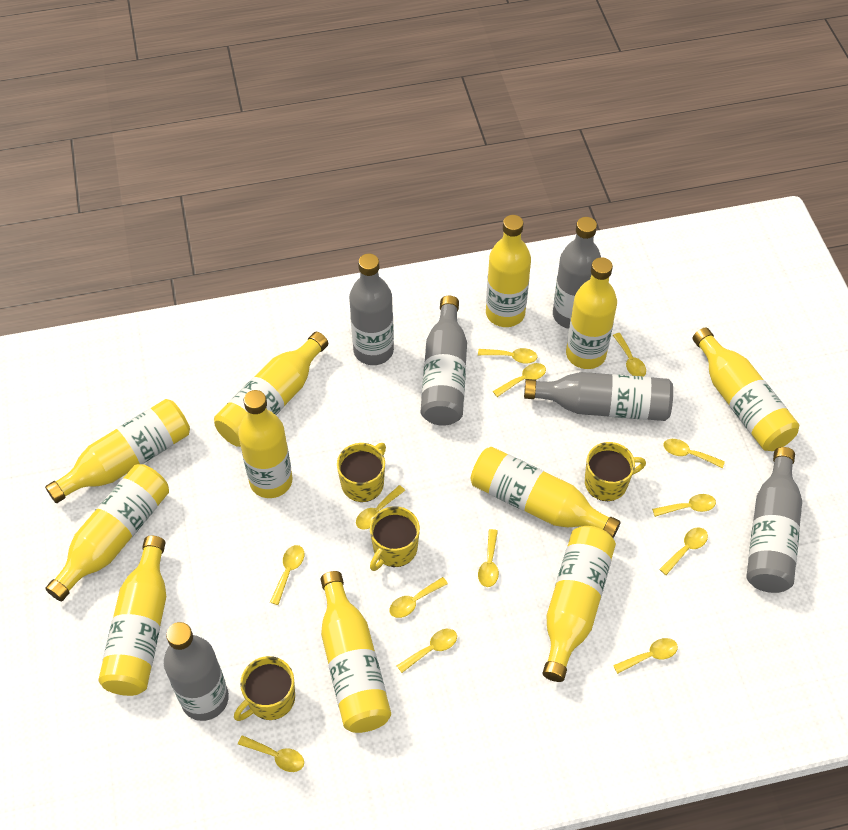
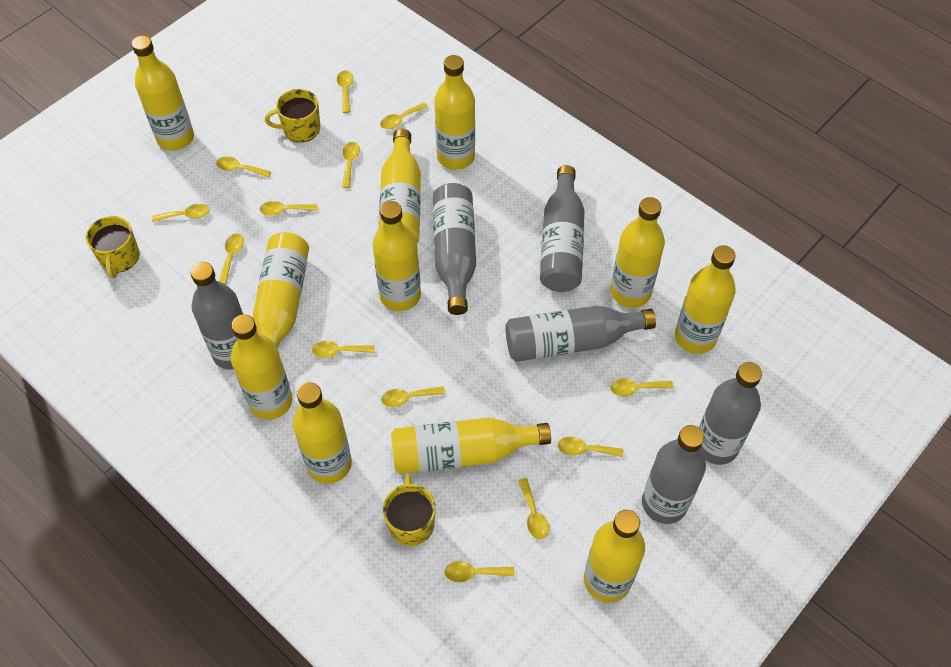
yellow mug: 4 -> 3

